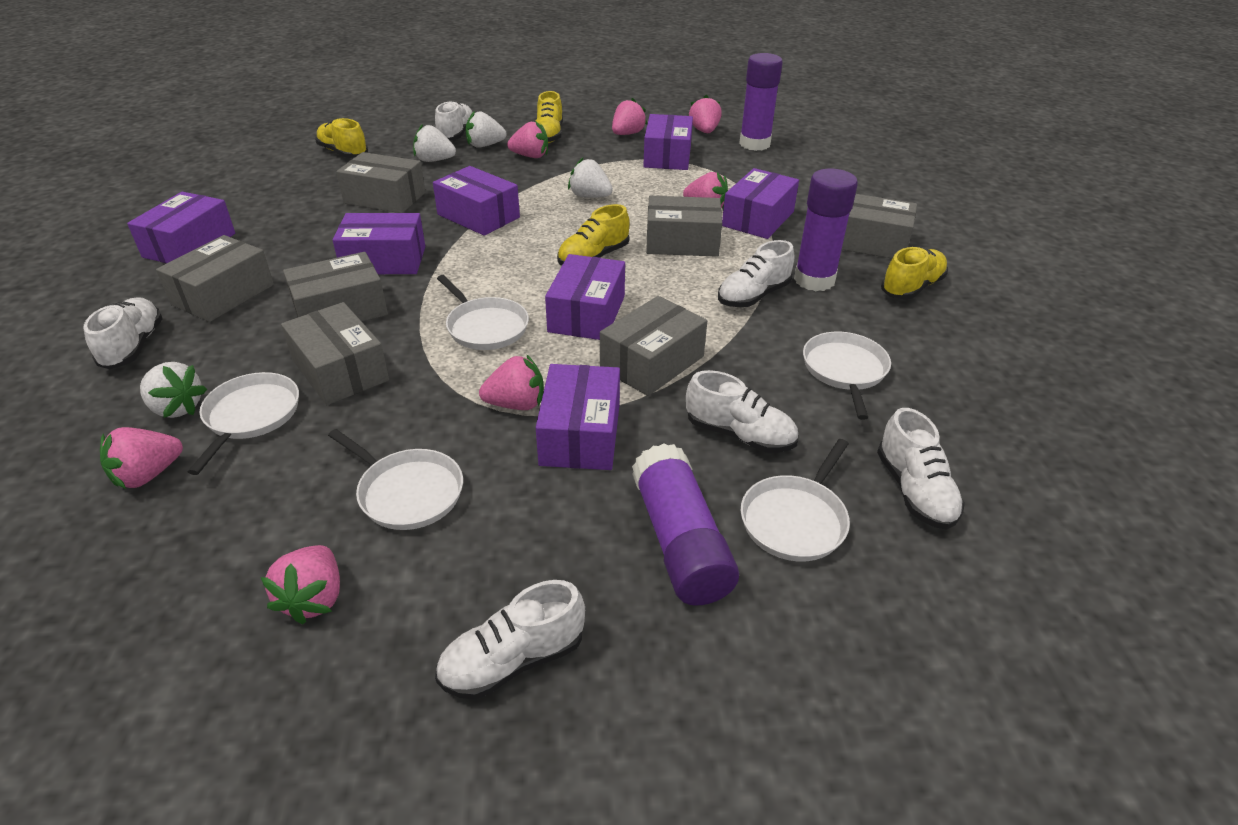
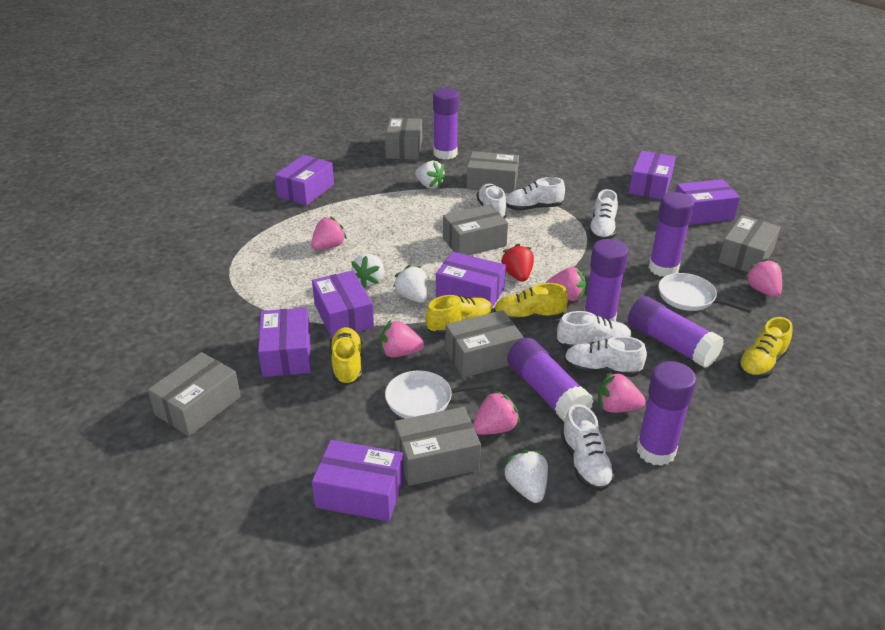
pink strawberry: 7 -> 6
purple glue stick: 3 -> 6
red strawberry: 0 -> 1
white pan: 5 -> 2

